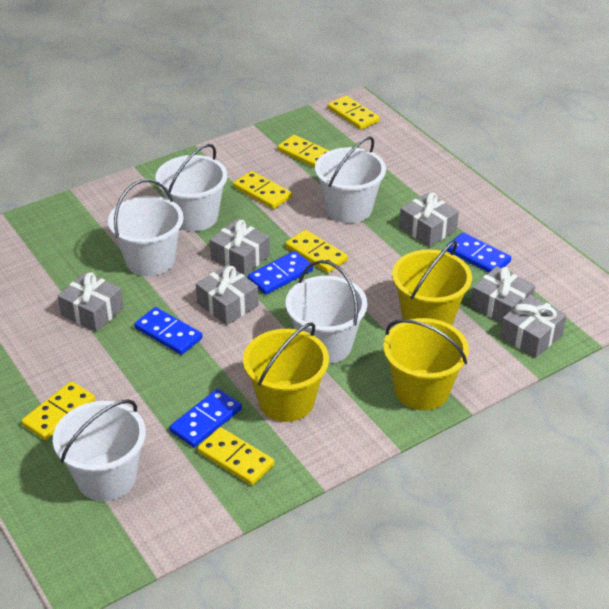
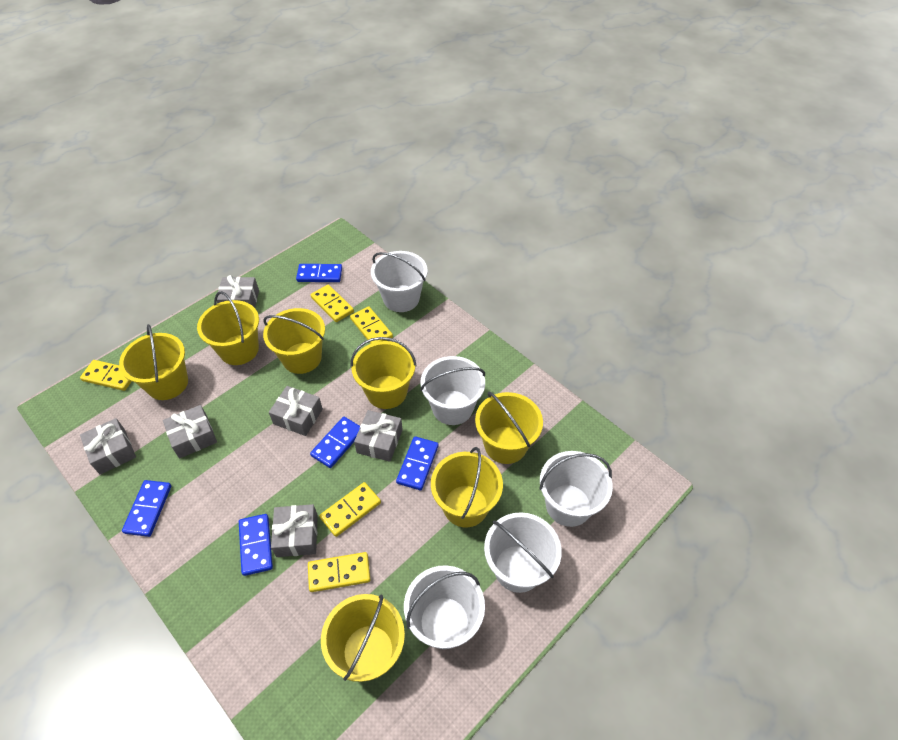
blue domino: 4 -> 5
yellow bucket: 3 -> 7
yellow domino: 6 -> 5

